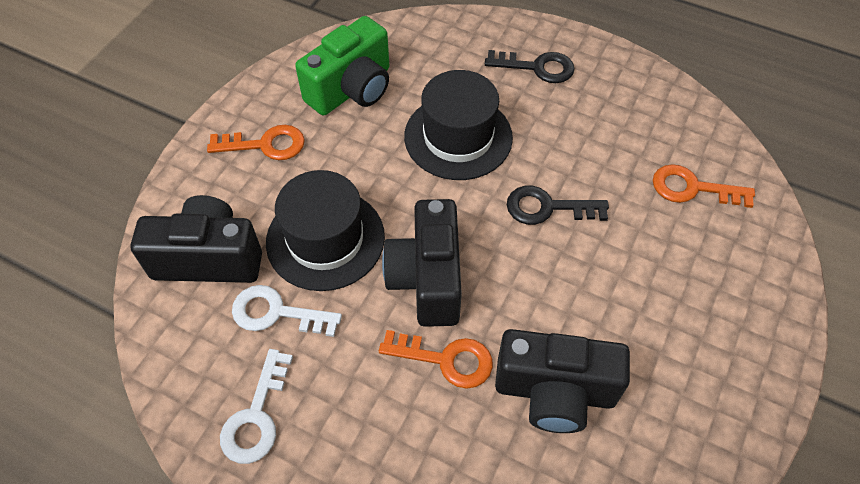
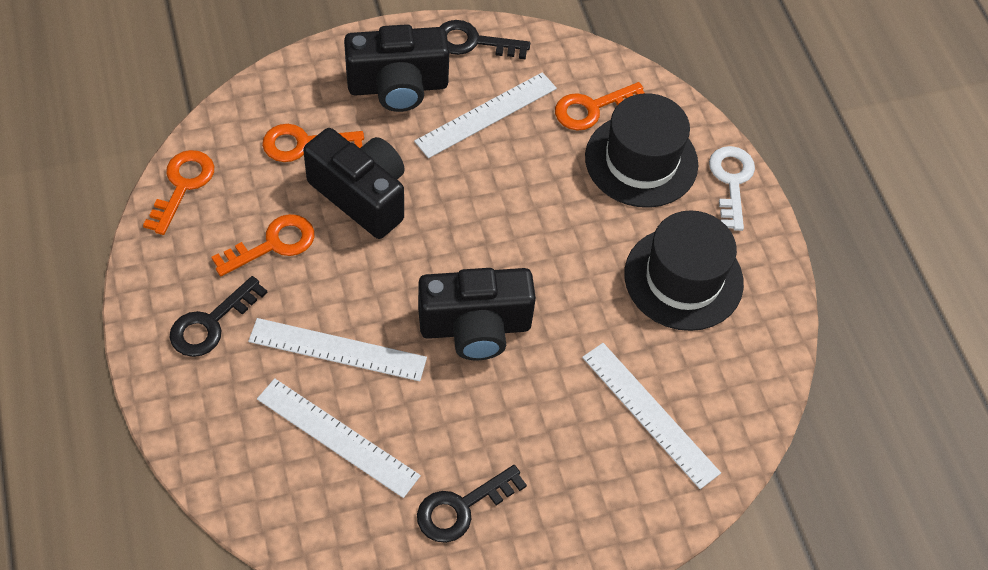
black key: 2 -> 3
green camera: 1 -> 0
orange key: 3 -> 4
white key: 2 -> 1
white ruler: 0 -> 4

